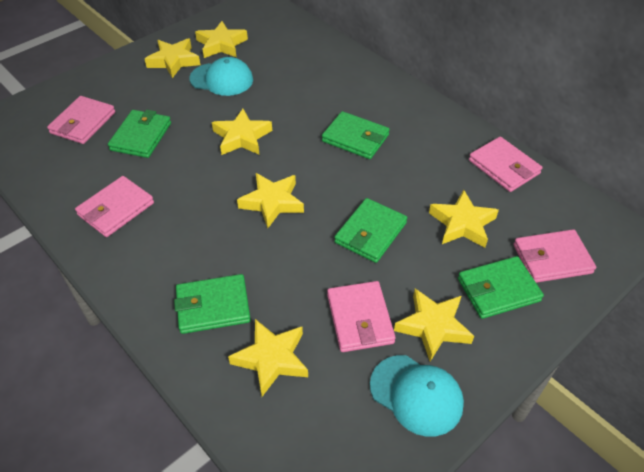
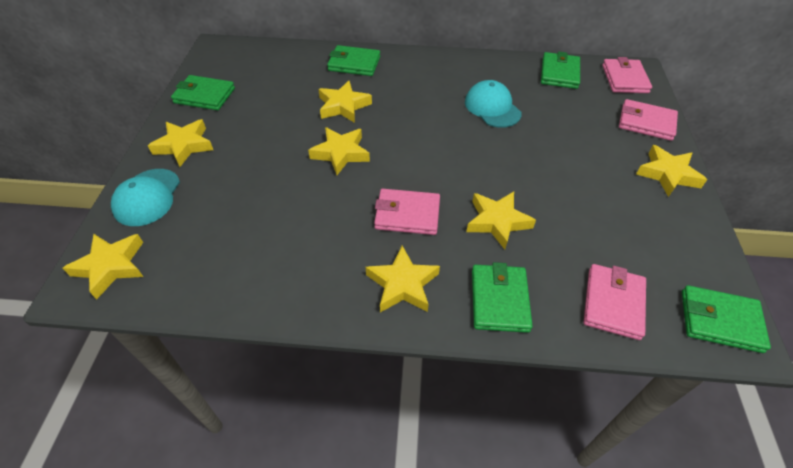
pink wallet: 5 -> 4

